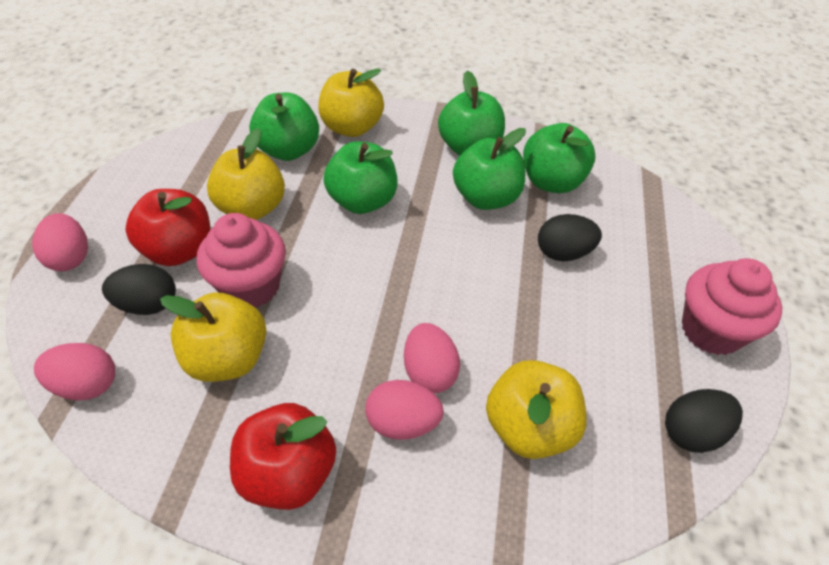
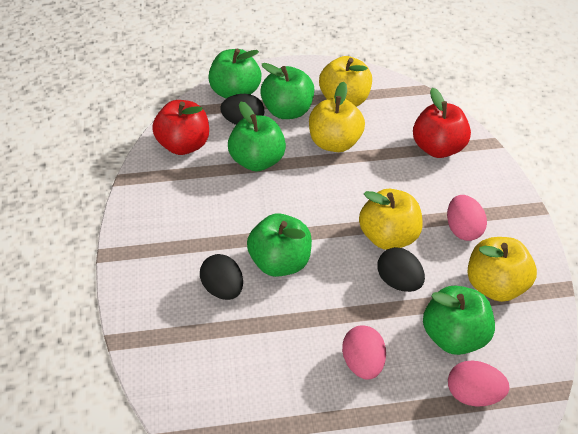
pink cupcake: 2 -> 0
pink egg: 4 -> 3

